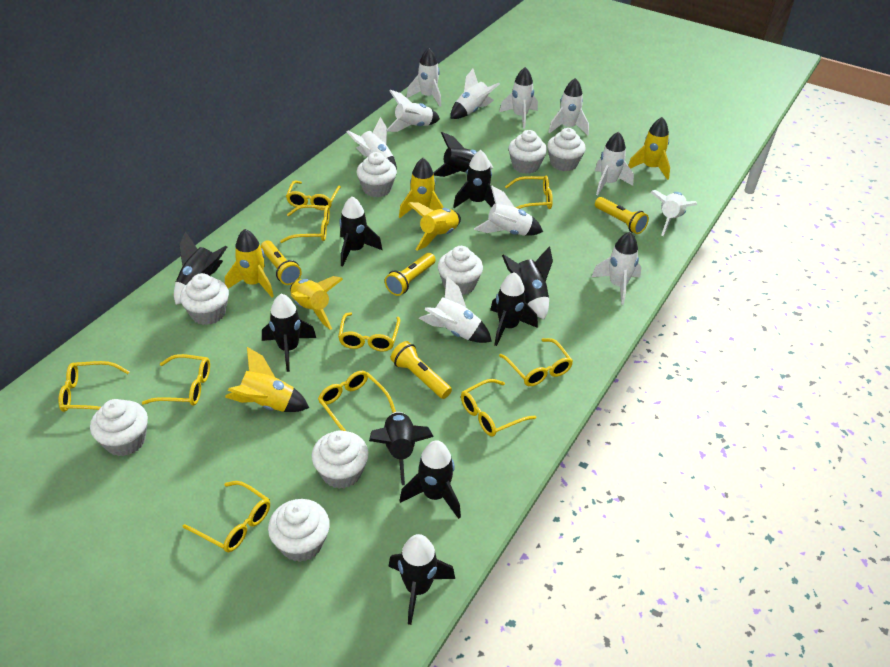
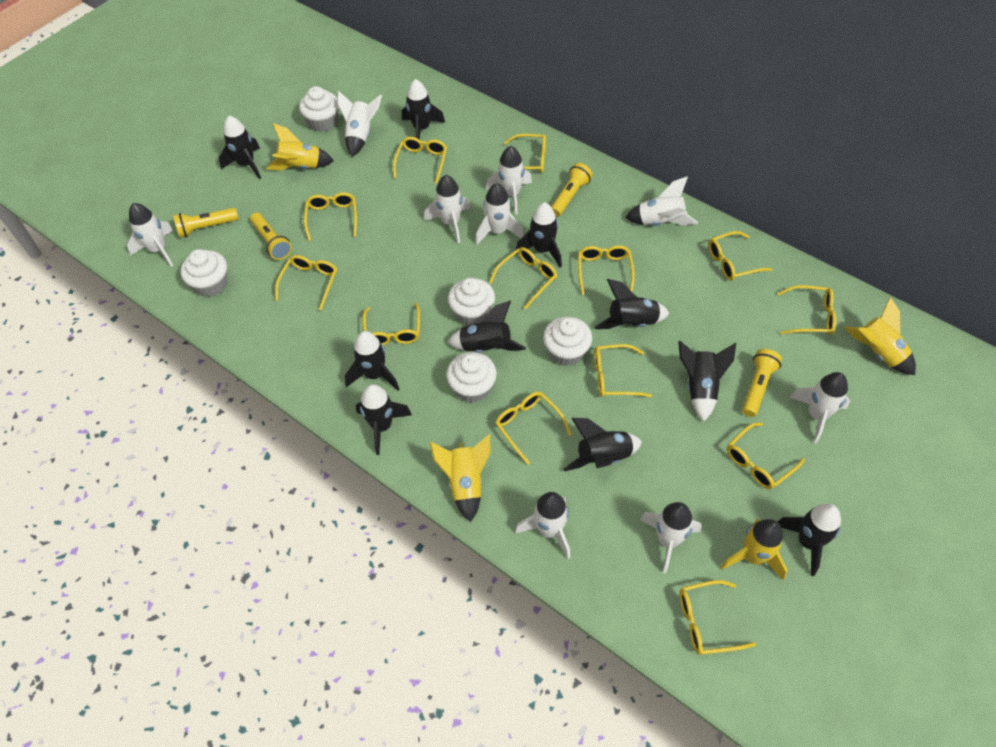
white cupcake: 8 -> 5
white rocket: 11 -> 9
yellow glasses: 10 -> 13
yellow rocket: 6 -> 4

